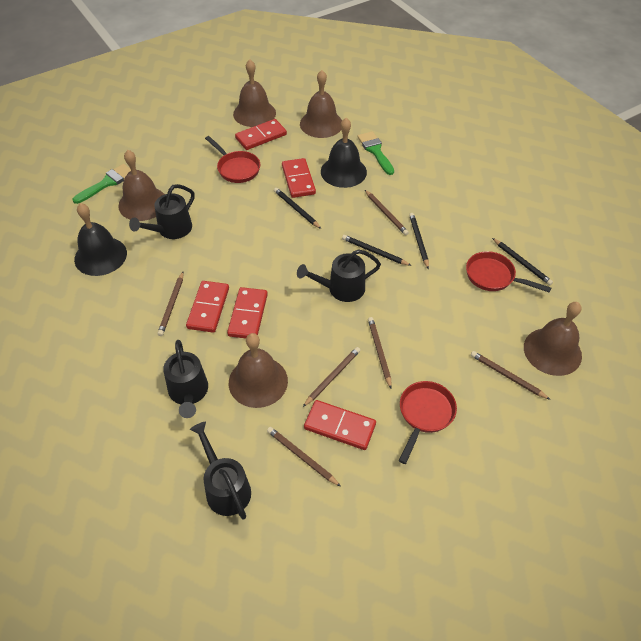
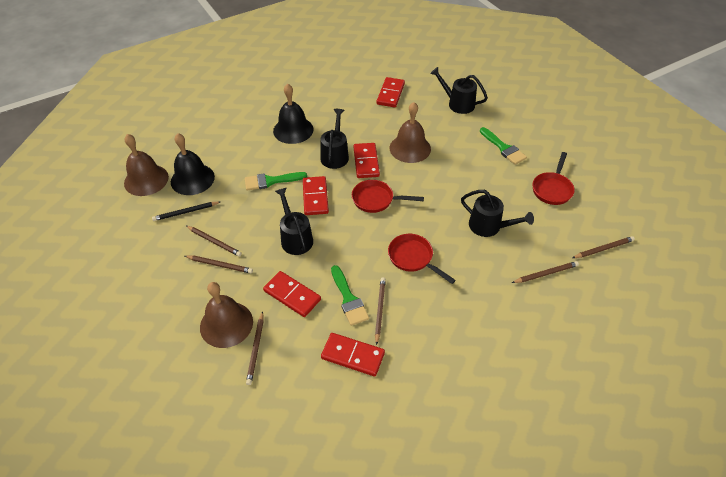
black pencil: 4 -> 1
brown bell: 5 -> 3
green brush: 2 -> 3

